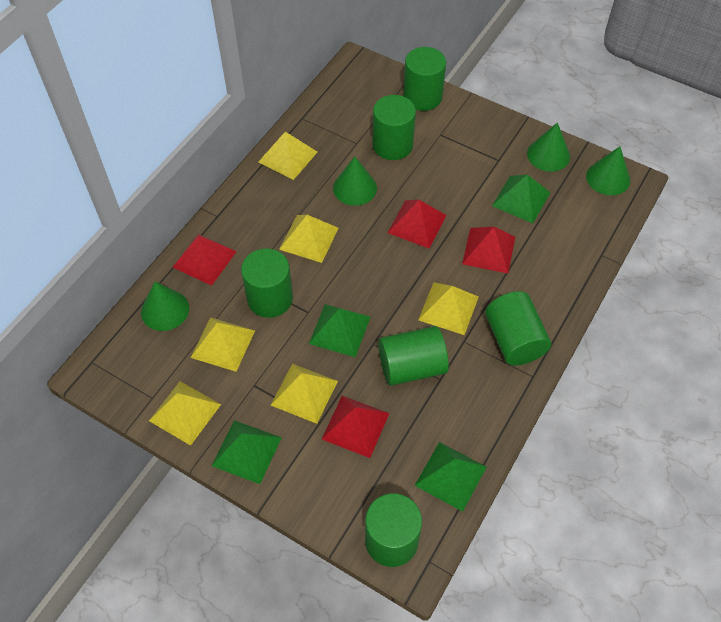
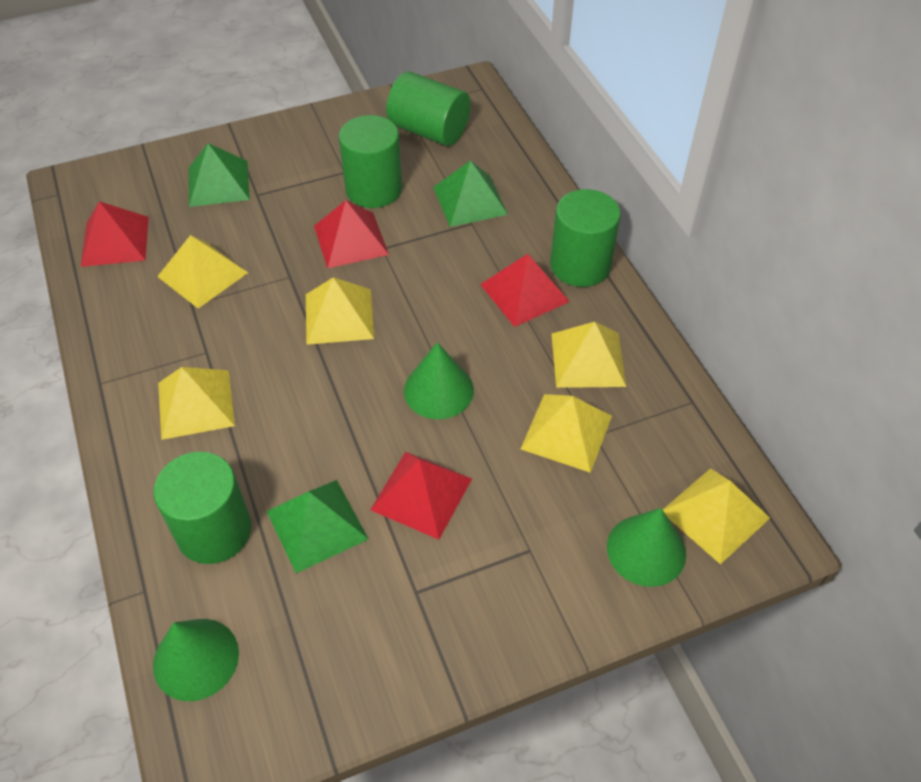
green cone: 4 -> 3
green cylinder: 6 -> 4
green pyramid: 4 -> 3

